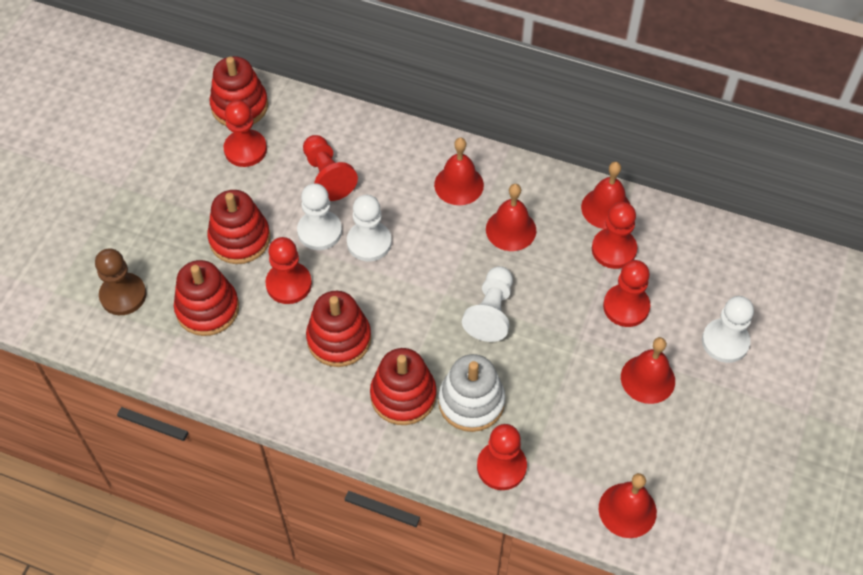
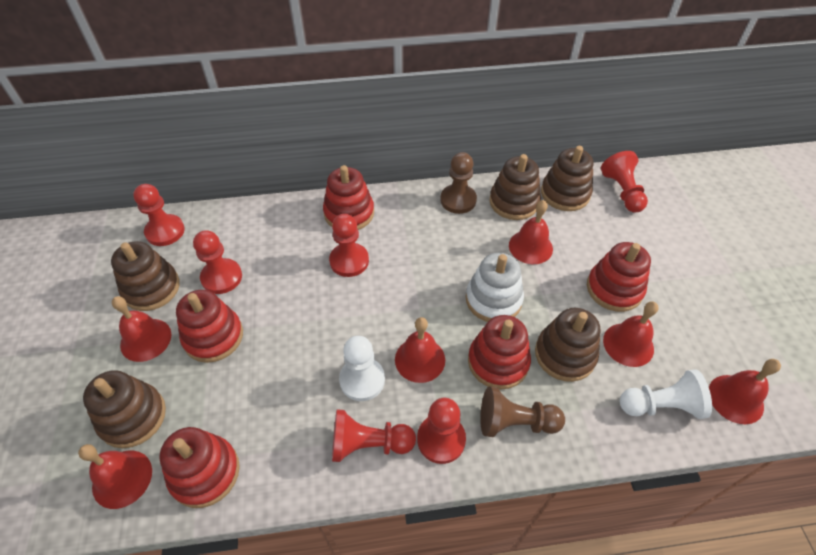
brown pawn: 1 -> 2
brown stacking toy: 0 -> 5
red bell: 5 -> 6
white pawn: 4 -> 2

